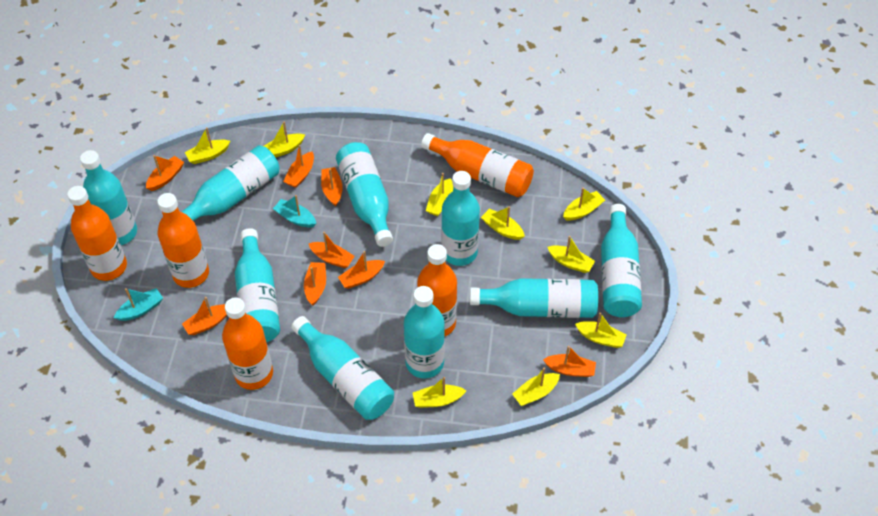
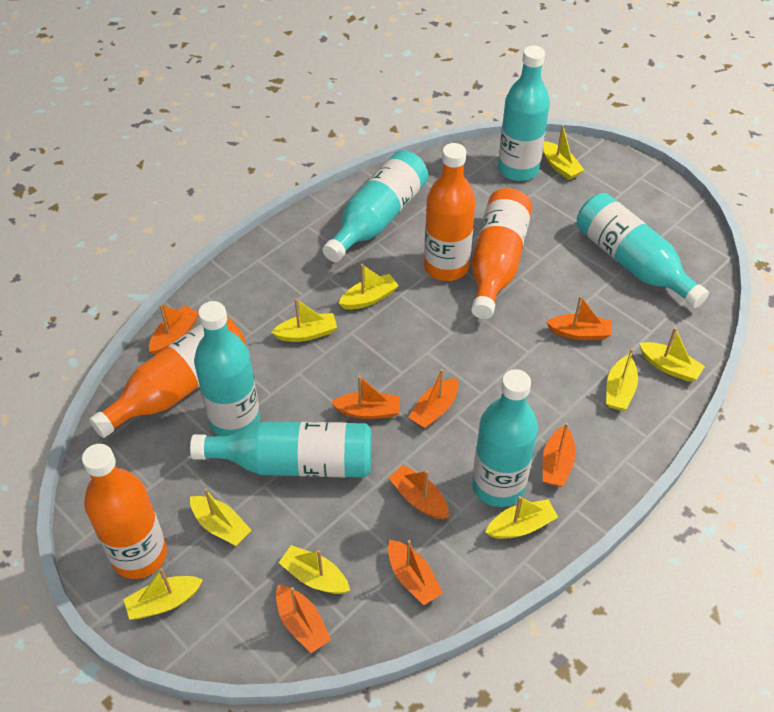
orange bottle: 5 -> 4
turquoise boat: 2 -> 0
turquoise bottle: 9 -> 6

